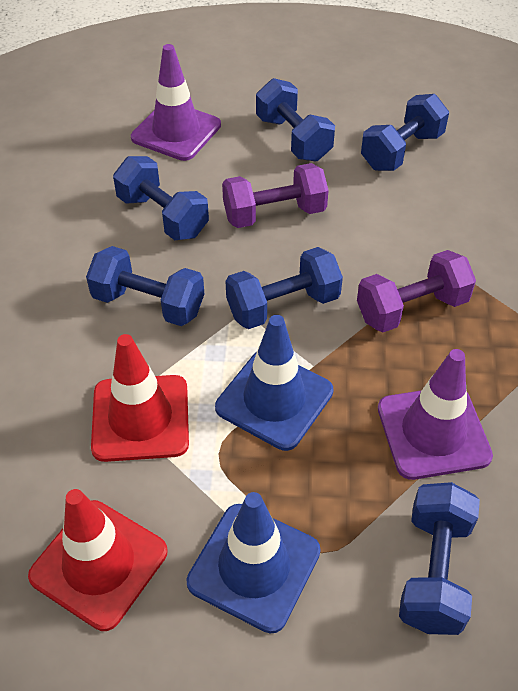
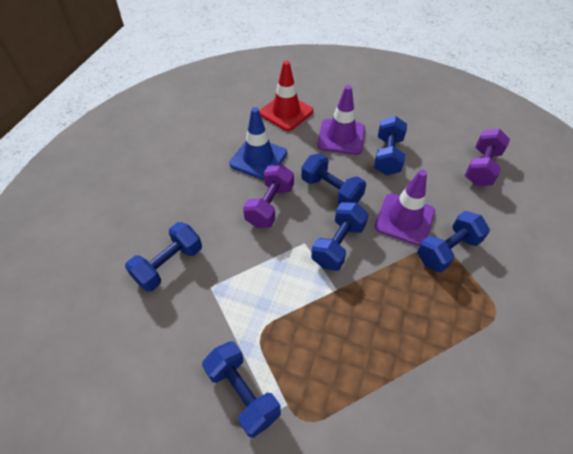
blue traffic cone: 2 -> 1
red traffic cone: 2 -> 1

